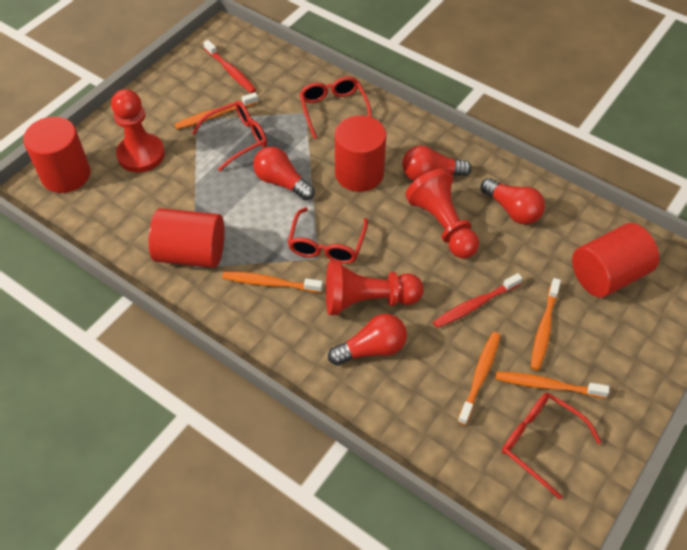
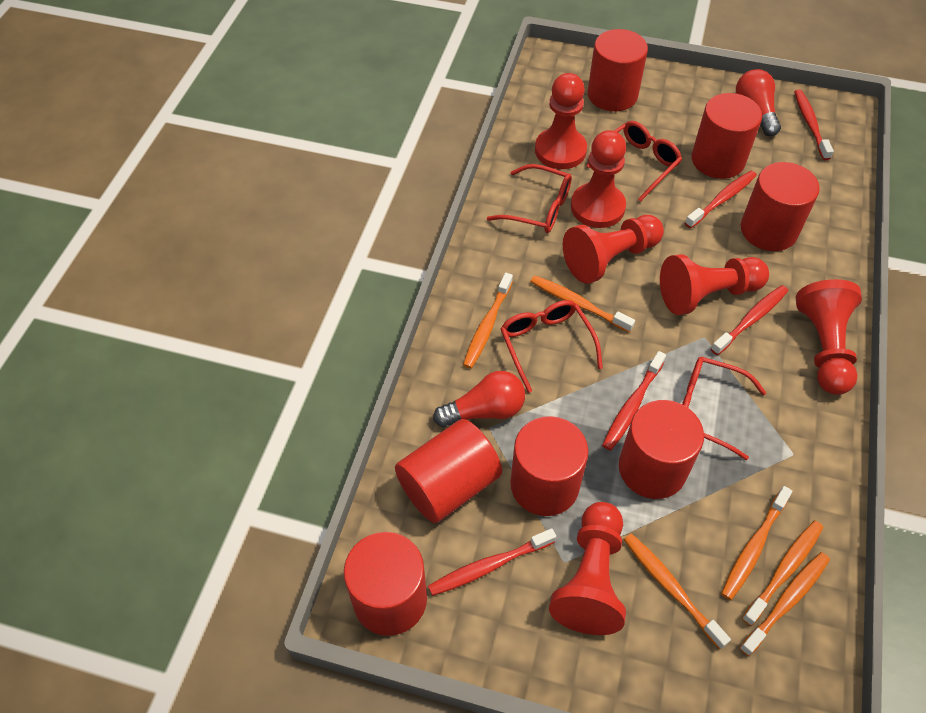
orange toothbrush: 5 -> 6
red cylinder: 4 -> 7
red light bulb: 4 -> 2
red pawn: 3 -> 6
red toothbrush: 2 -> 5

